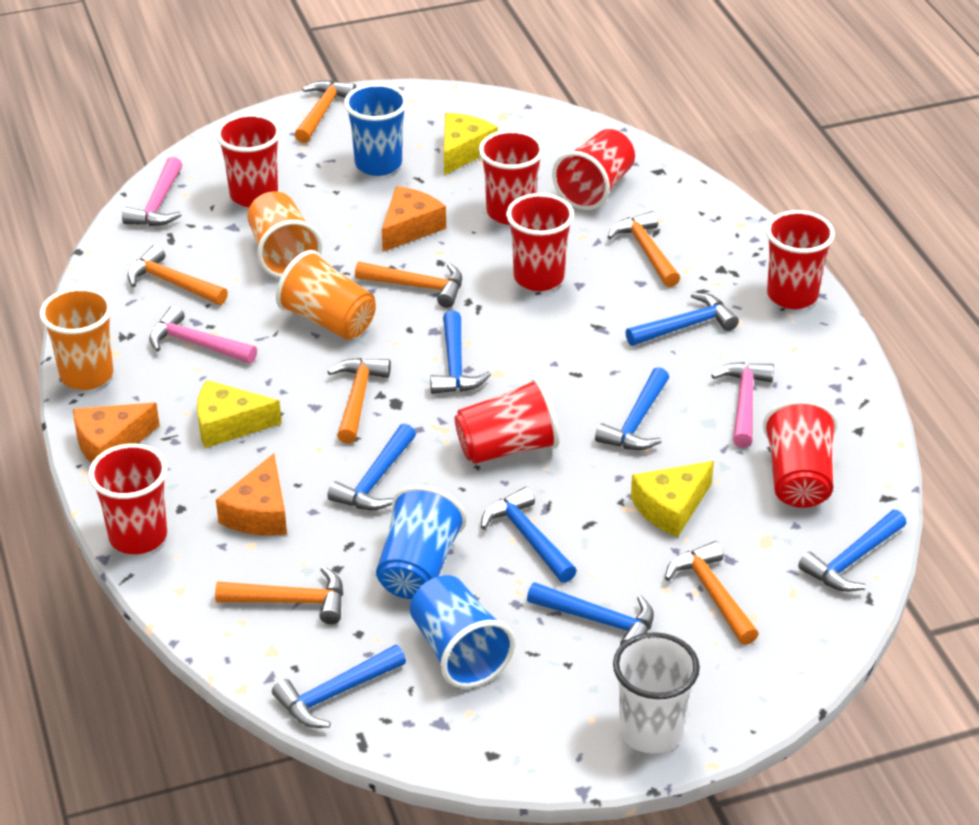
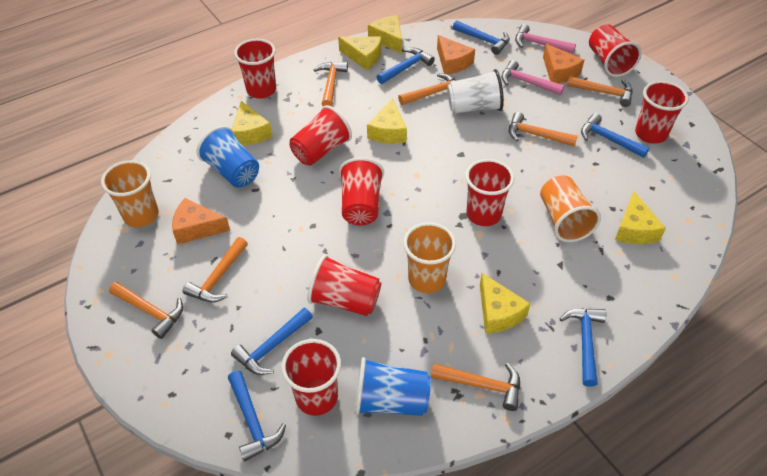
blue cup: 3 -> 2
blue hammer: 8 -> 6
pink hammer: 3 -> 2
yellow cheese: 3 -> 6

